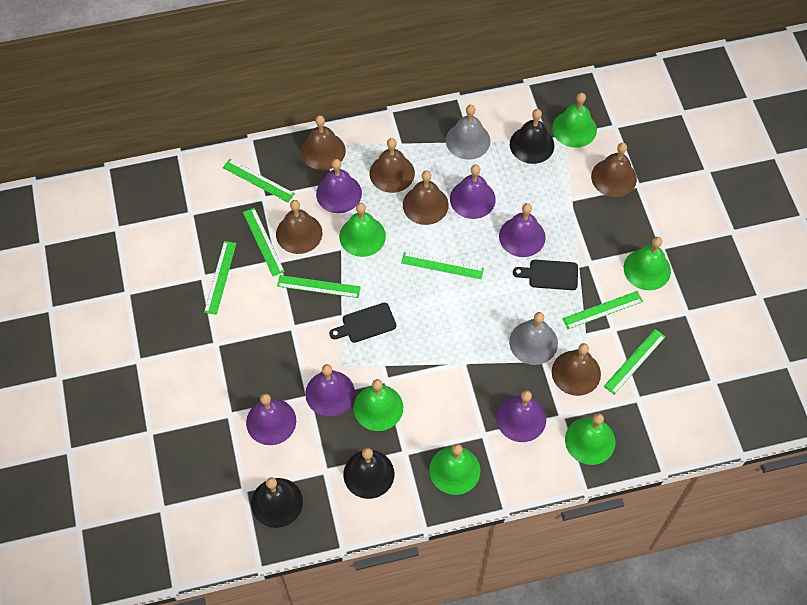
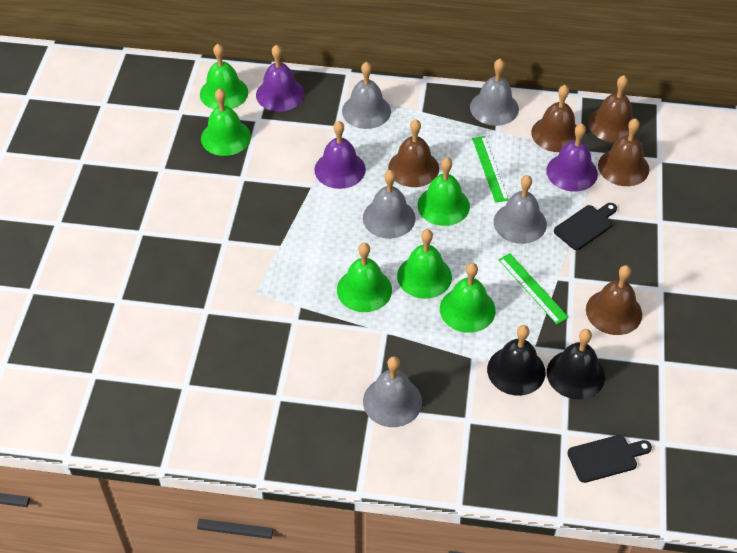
black bell: 3 -> 2
brown bell: 6 -> 5
green ruler: 7 -> 2
grey bell: 2 -> 5
purple bell: 6 -> 3

